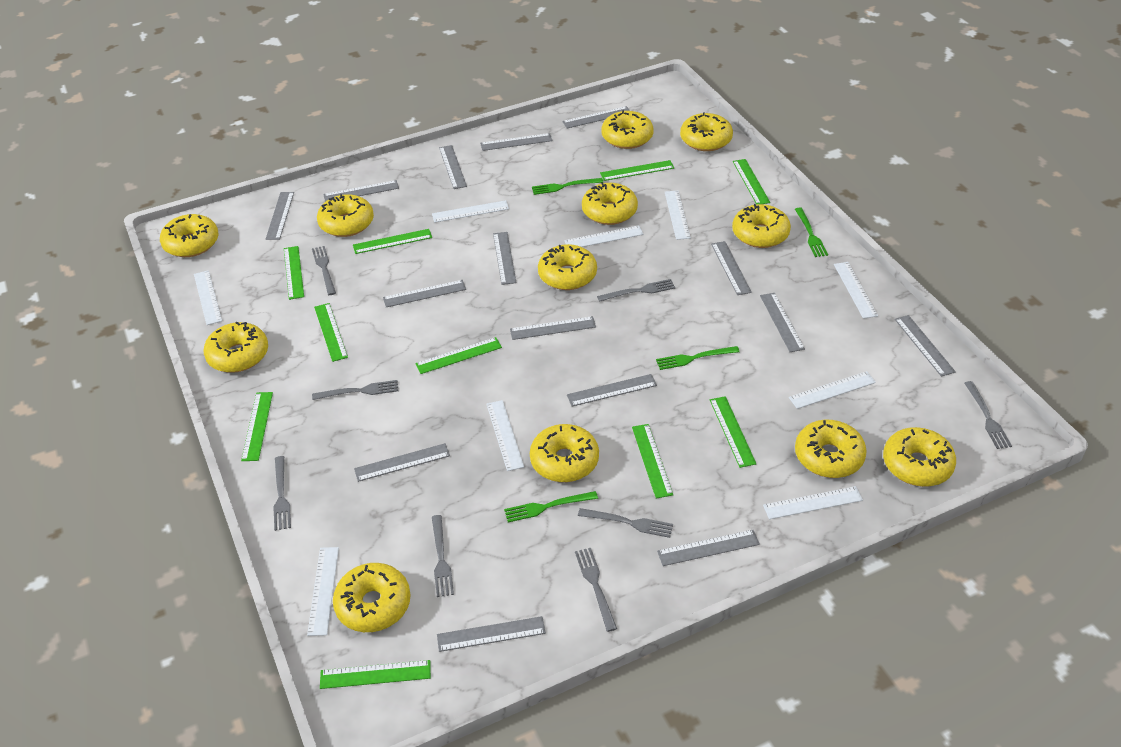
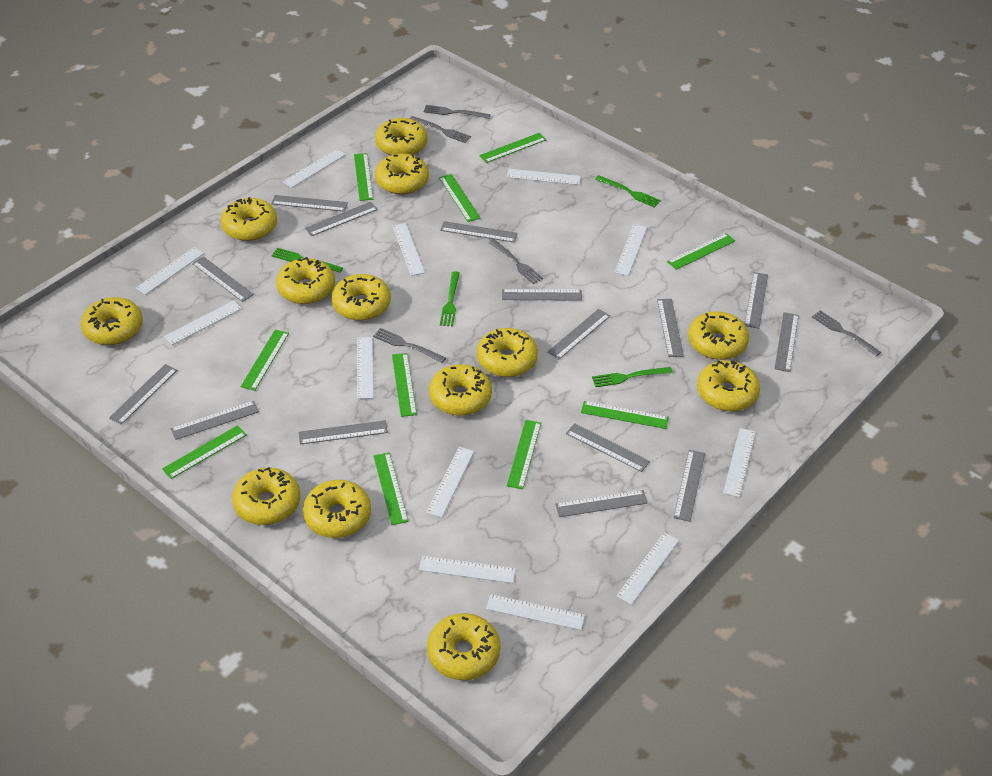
grey fork: 8 -> 5
white ruler: 9 -> 12
yellow donut: 12 -> 13

